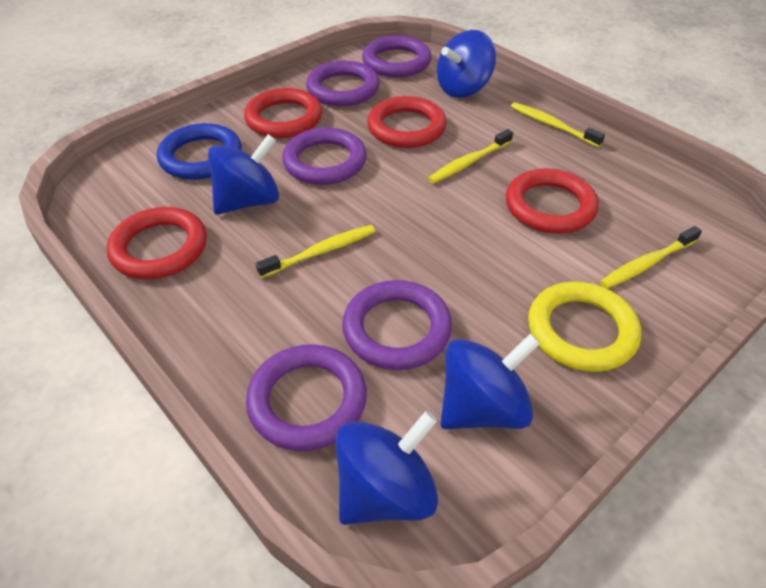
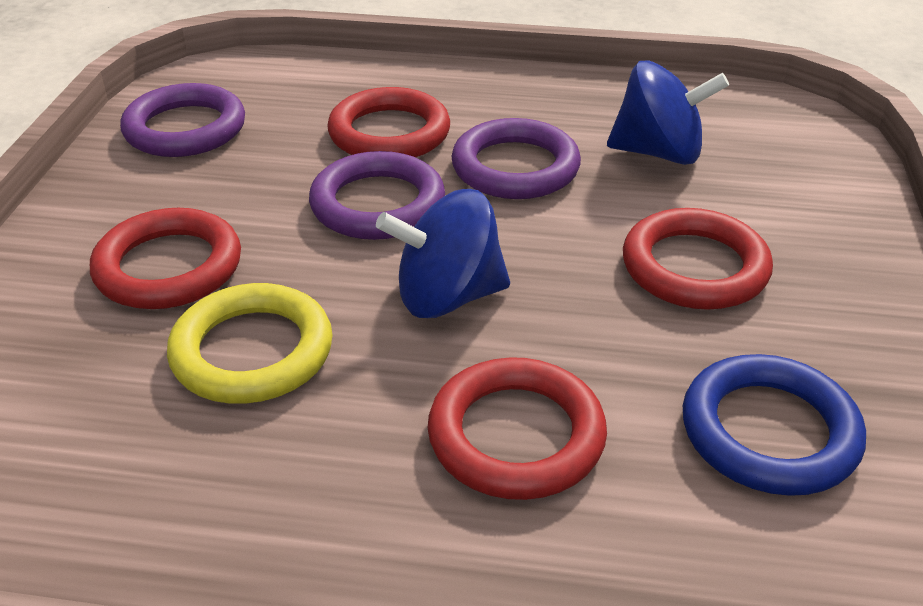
blue spinning top: 4 -> 2
purple ring: 5 -> 3
yellow toothbrush: 4 -> 0

